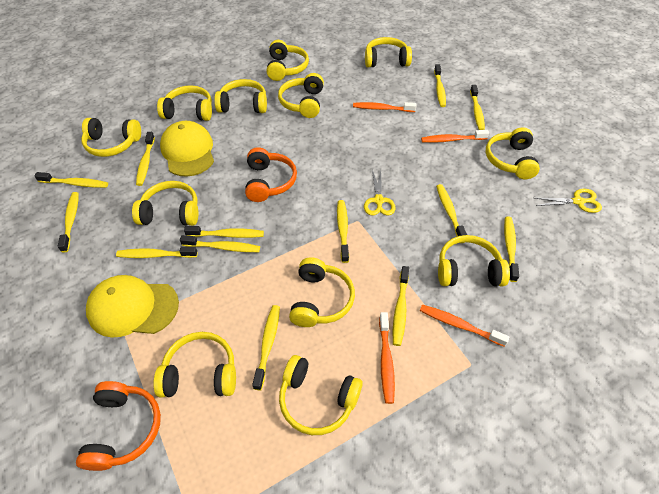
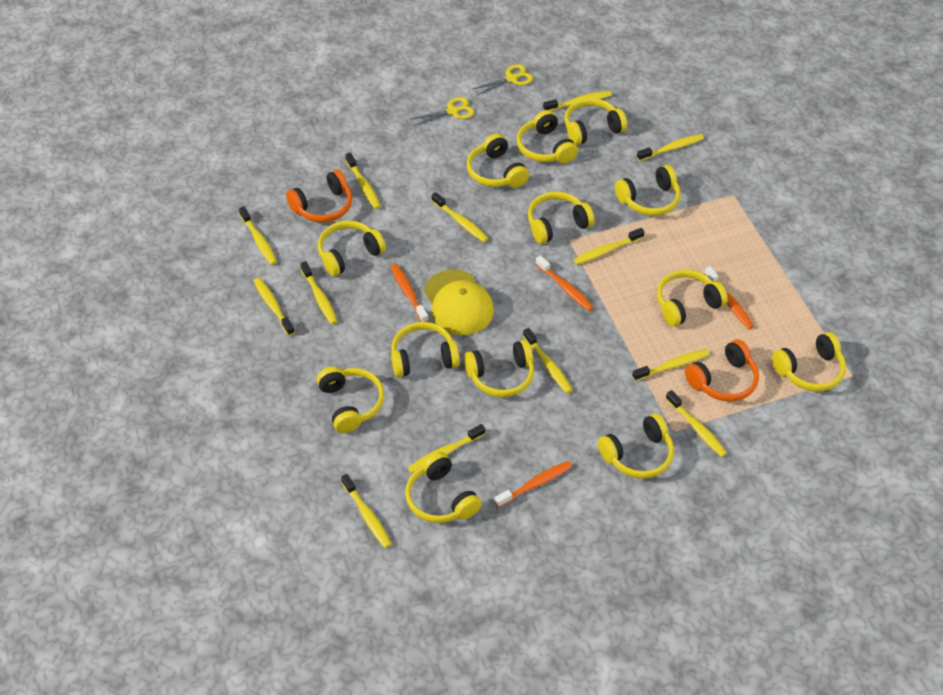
yellow cap: 2 -> 1
yellow headphones: 12 -> 13

